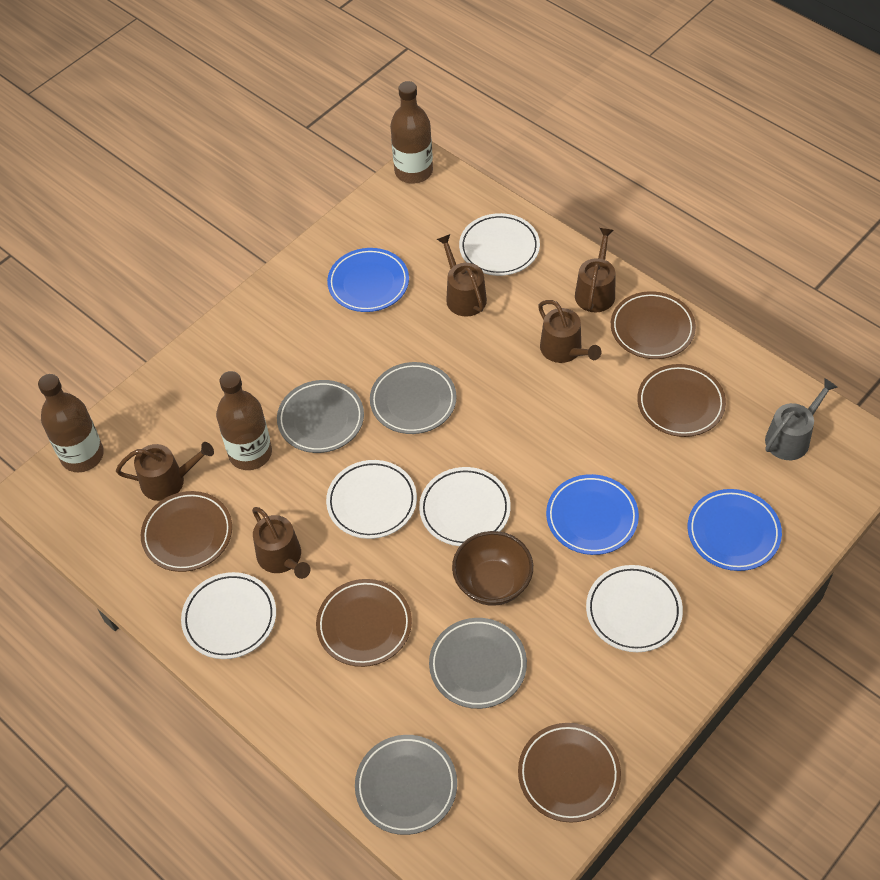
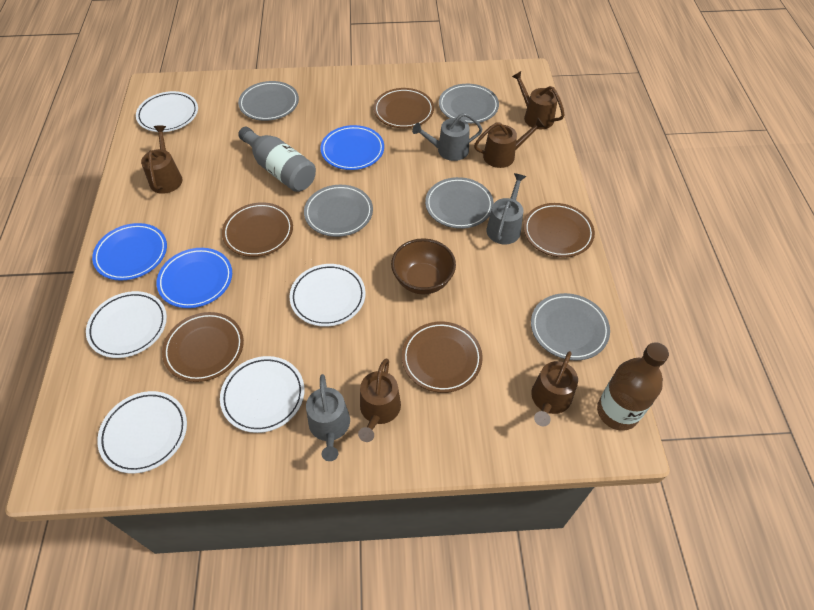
brown bottle: 3 -> 1
grey bottle: 0 -> 1
grey plate: 4 -> 5
grey watering can: 1 -> 3

